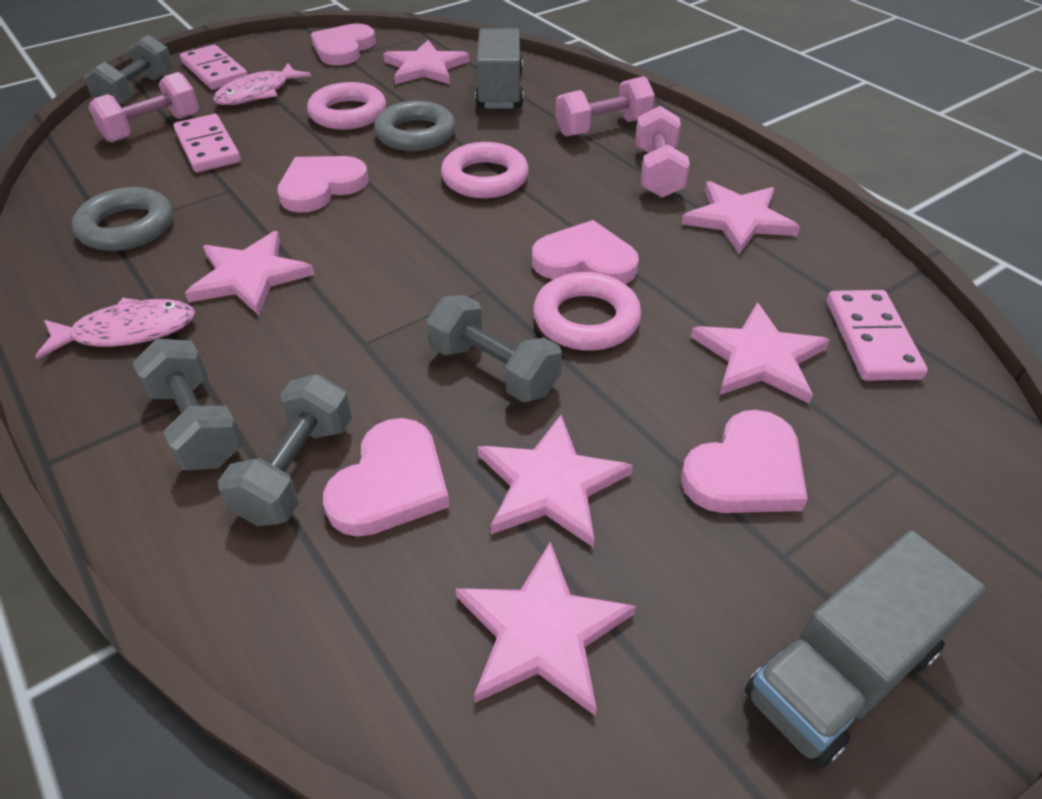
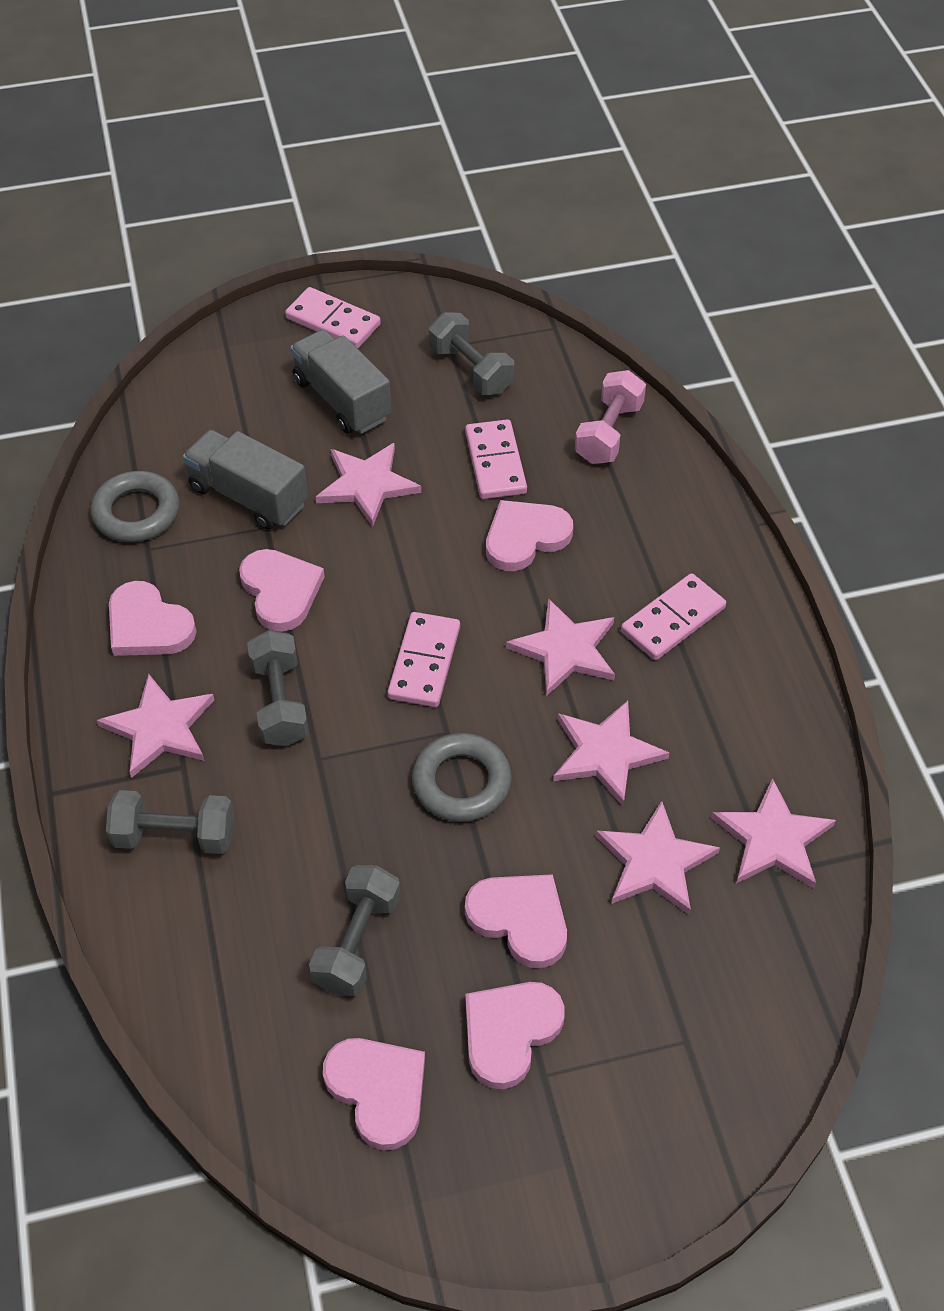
pink domino: 3 -> 4
pink dumbbell: 3 -> 1
pink fish: 2 -> 0
pink heart: 5 -> 6
pink ring: 3 -> 0

